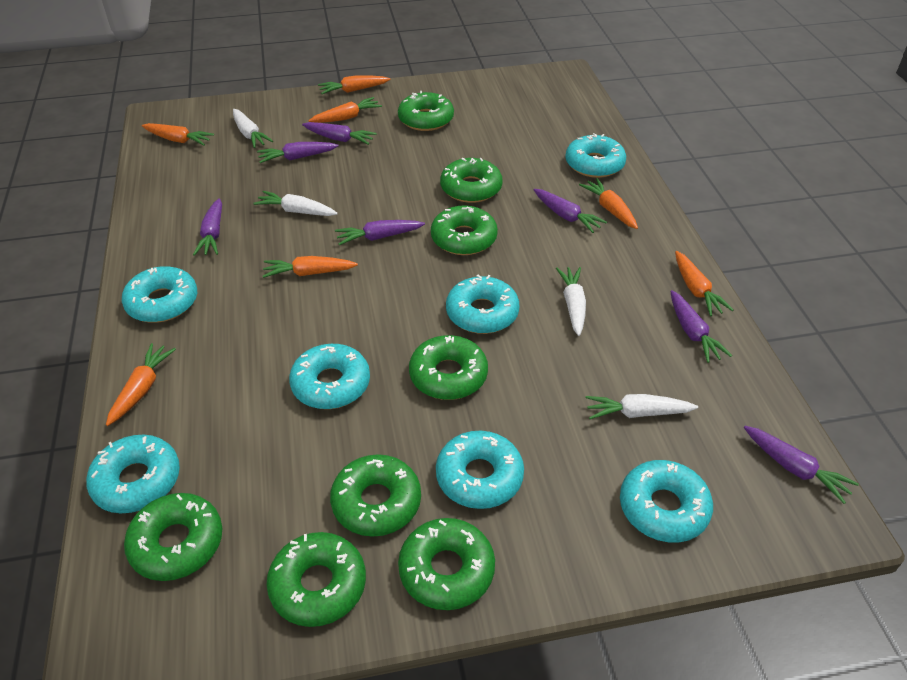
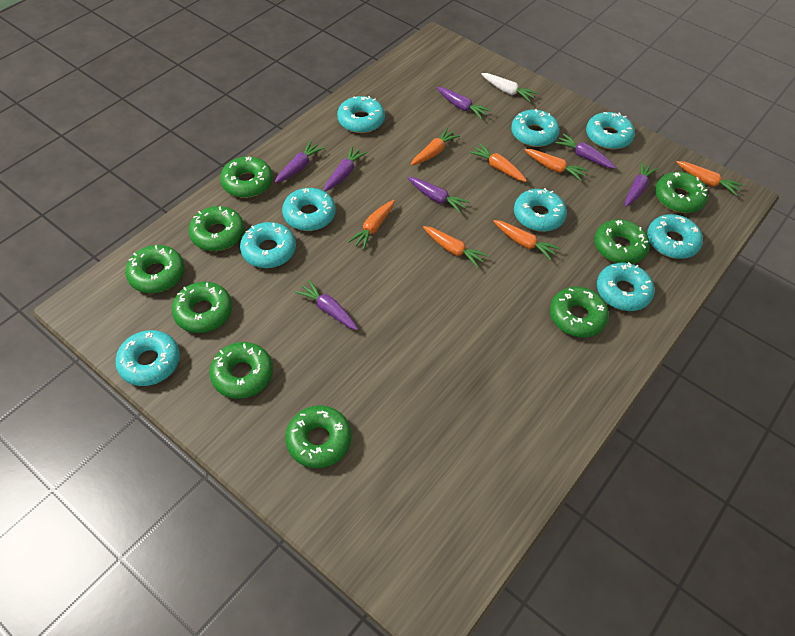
green donut: 8 -> 9
turquoise donut: 7 -> 9
white carrot: 4 -> 1

